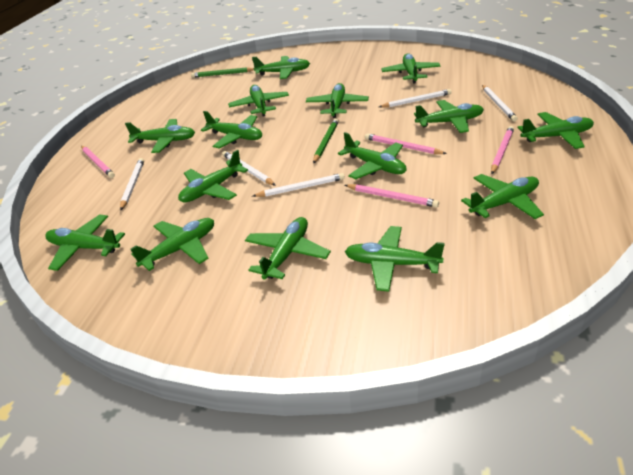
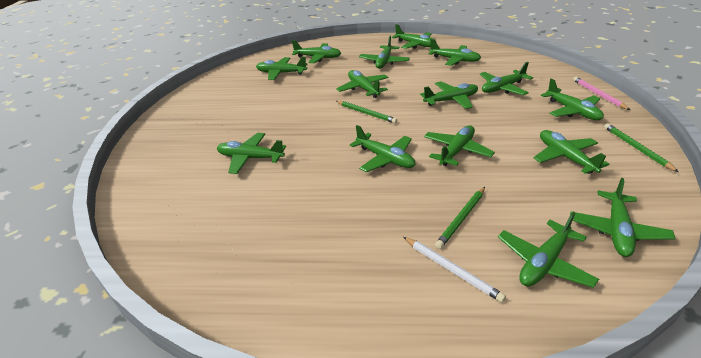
green pencil: 2 -> 3
pink pencil: 4 -> 1
white pencil: 5 -> 1

